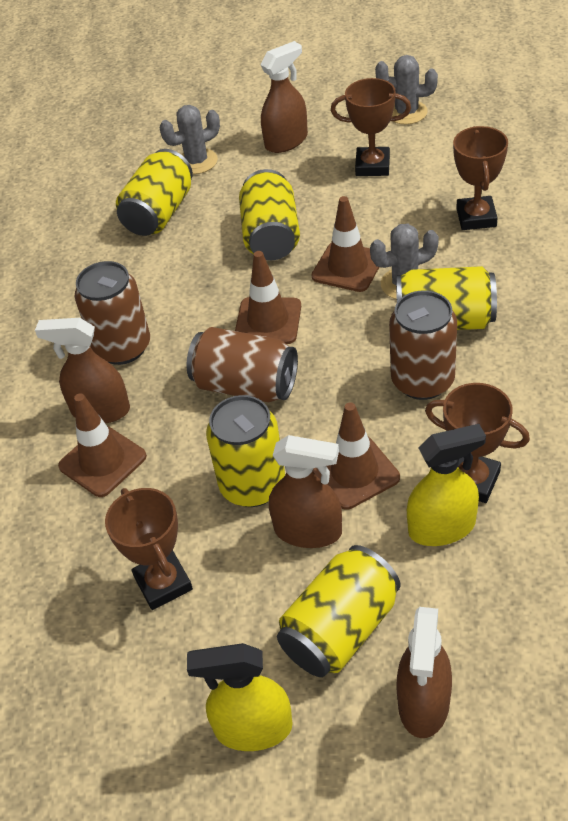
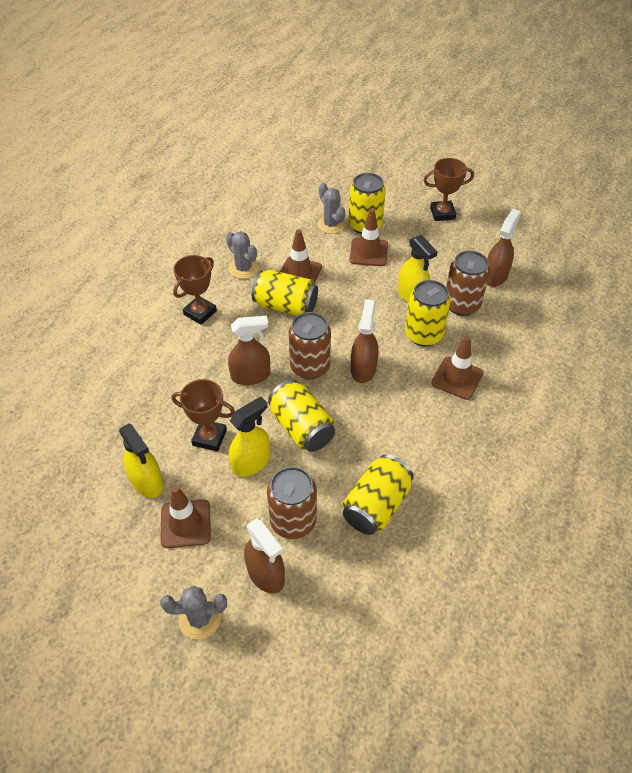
brown trophy: 4 -> 3
yellow spray bottle: 2 -> 3

